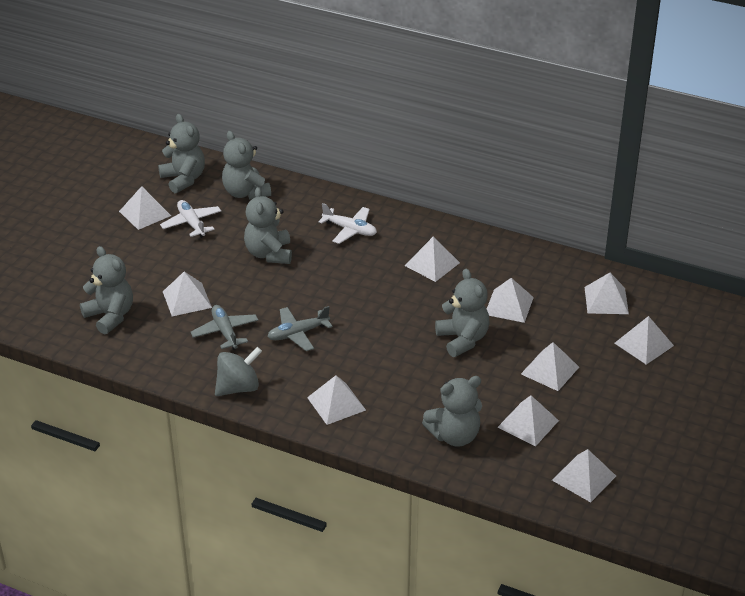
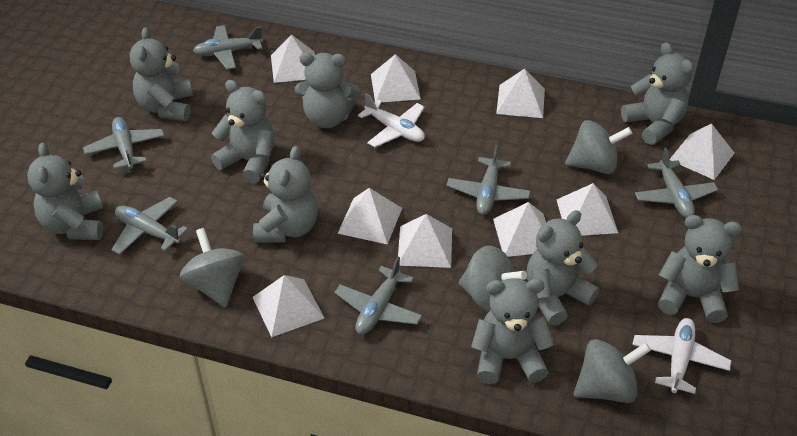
grey plane: 2 -> 6
grey spinning top: 1 -> 4
grey teddy bear: 6 -> 9
white pyramid: 10 -> 9

